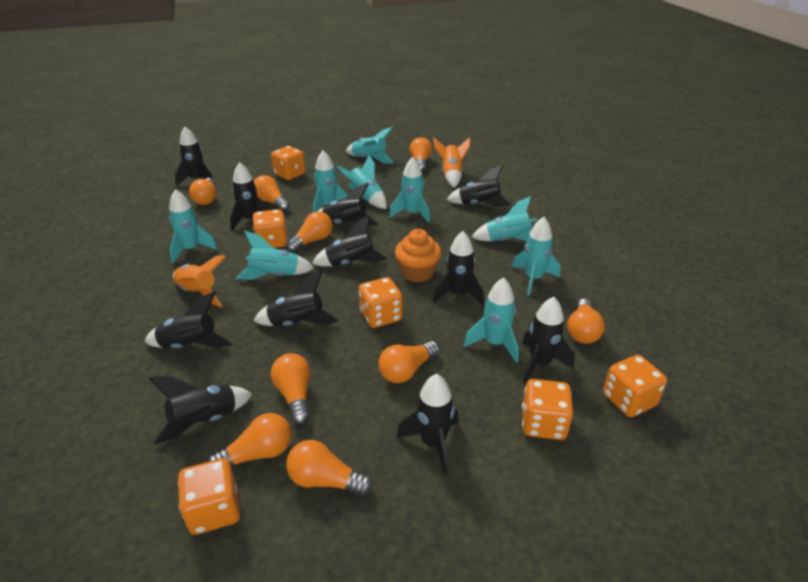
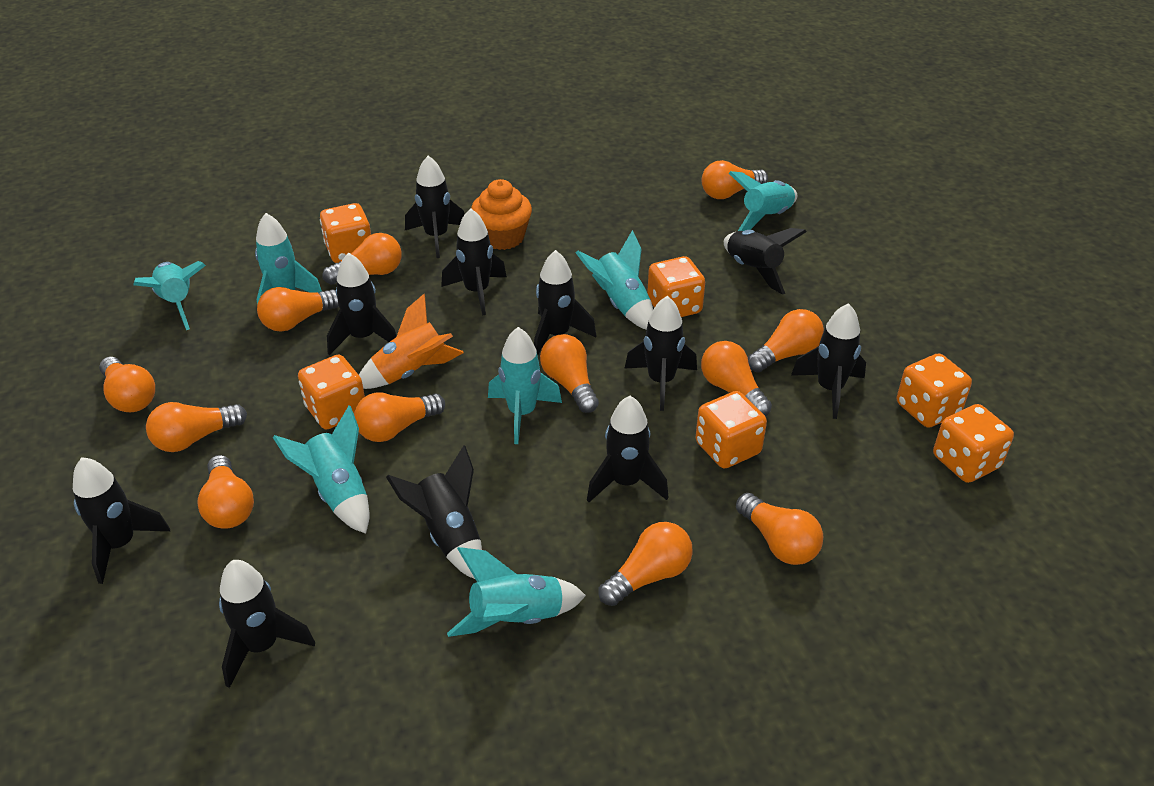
orange light bulb: 9 -> 12
orange rocket: 2 -> 1
turquoise rocket: 9 -> 7

